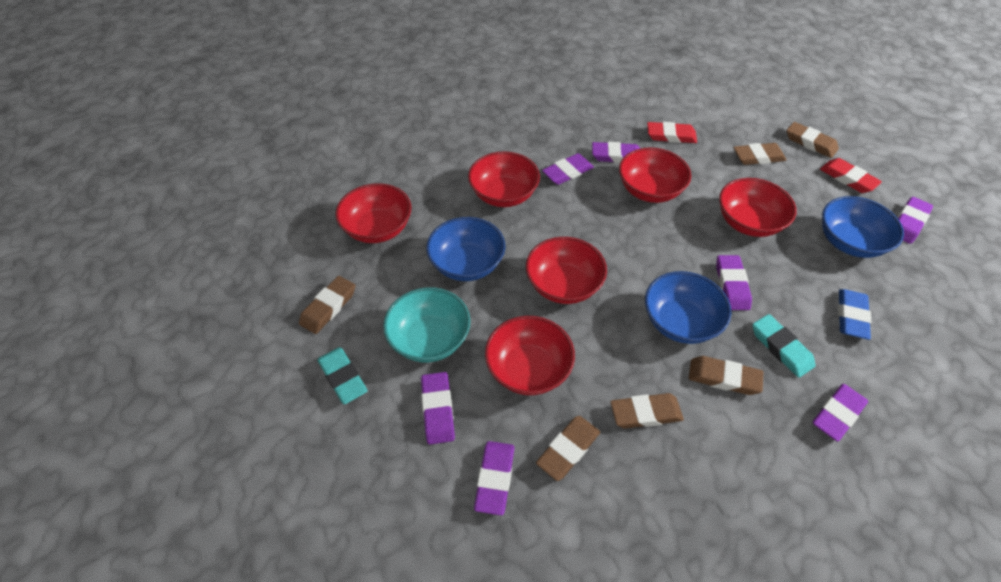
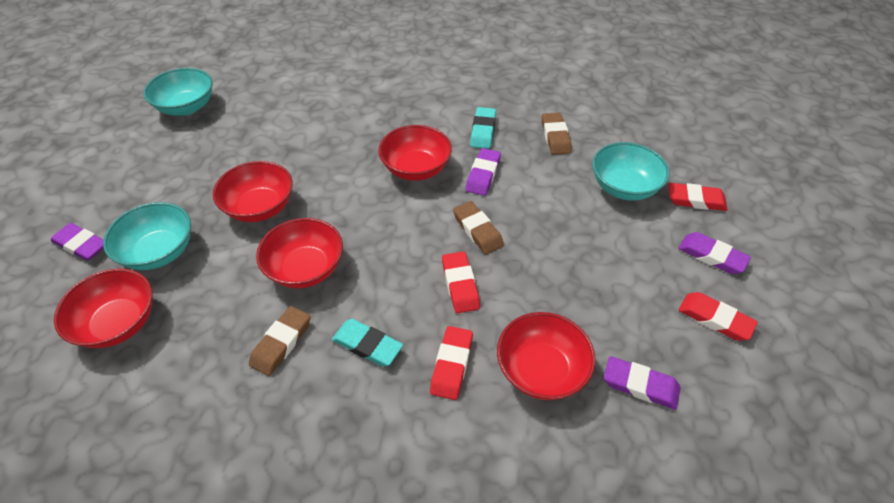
blue bowl: 3 -> 0
blue eraser: 1 -> 0
brown eraser: 6 -> 3
purple eraser: 7 -> 4
red bowl: 6 -> 5
red eraser: 2 -> 4
turquoise bowl: 1 -> 3

